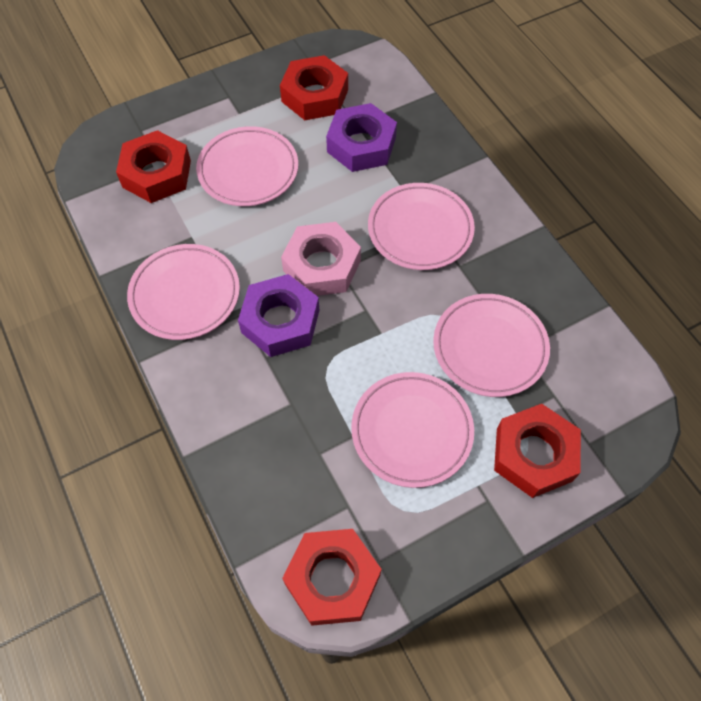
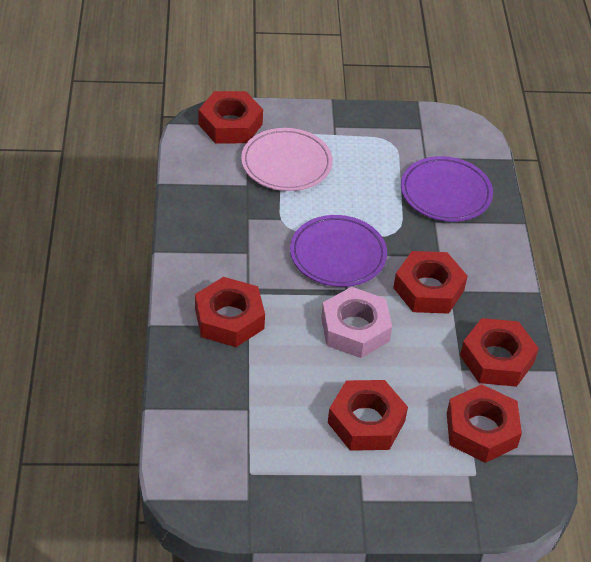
pink plate: 5 -> 1
purple nut: 2 -> 0
purple plate: 0 -> 2
red nut: 4 -> 6

